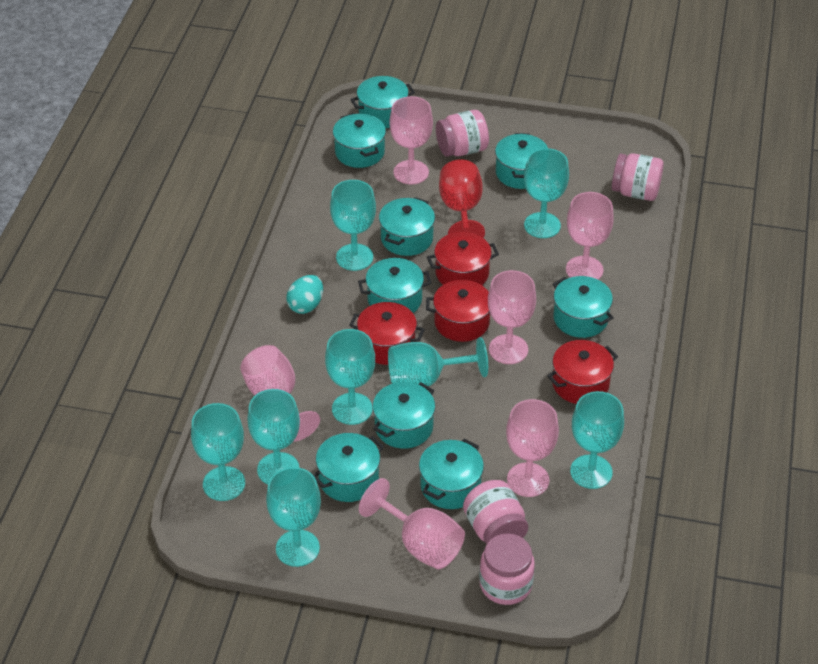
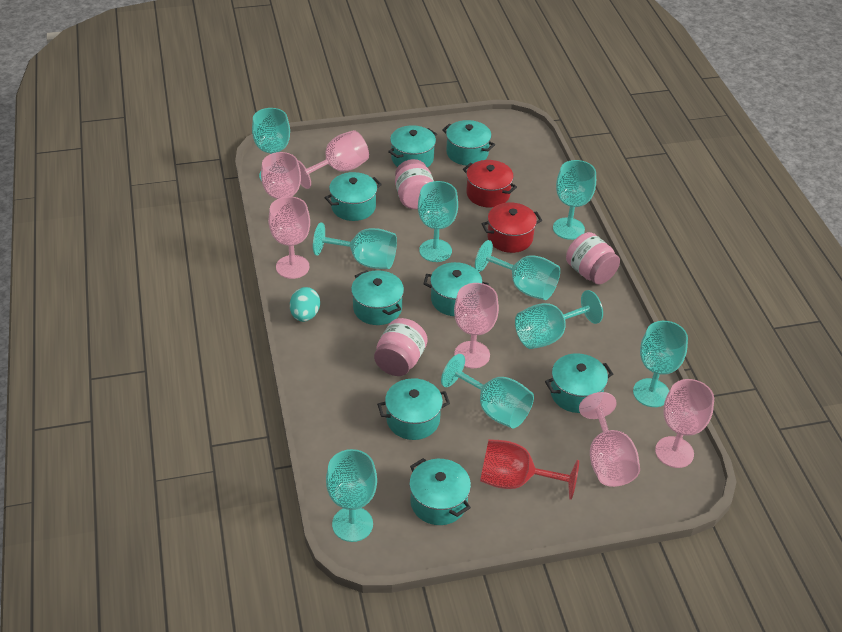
pink jar: 4 -> 3
red pot: 4 -> 2
turquoise goblet: 8 -> 9
turquoise pot: 9 -> 8

